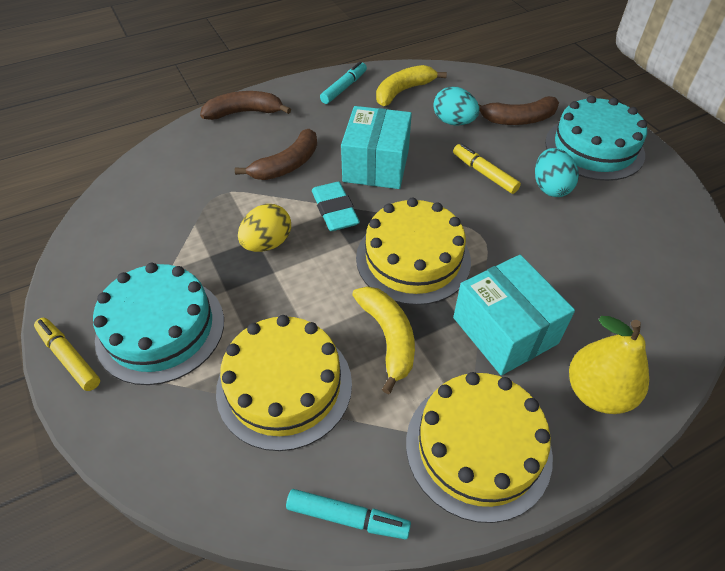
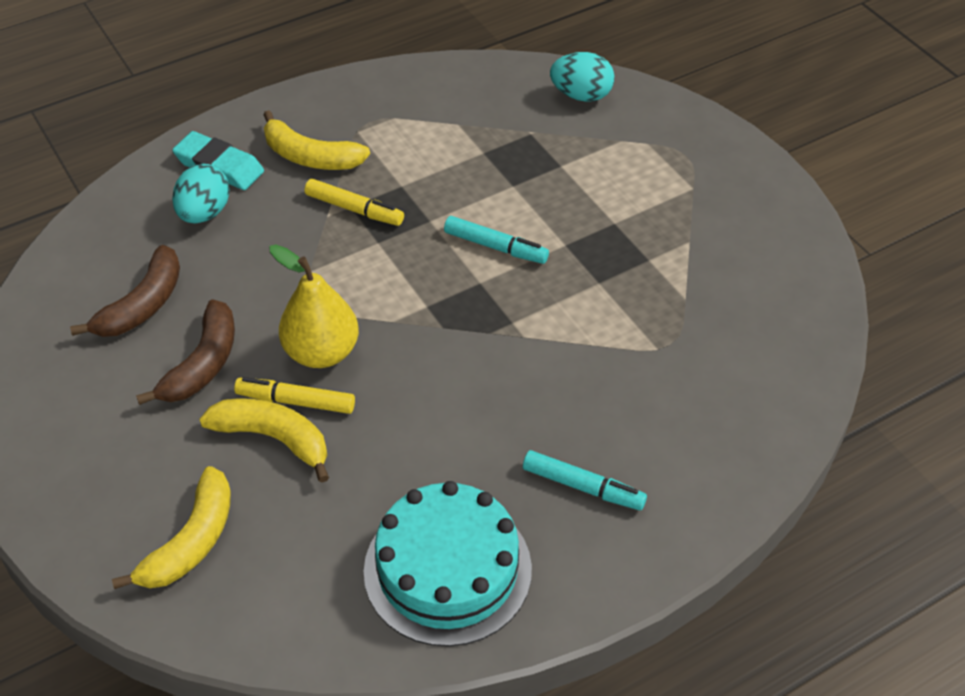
brown banana: 3 -> 2
turquoise box: 2 -> 0
turquoise cake: 2 -> 1
yellow banana: 2 -> 3
yellow cake: 3 -> 0
yellow egg: 1 -> 0

